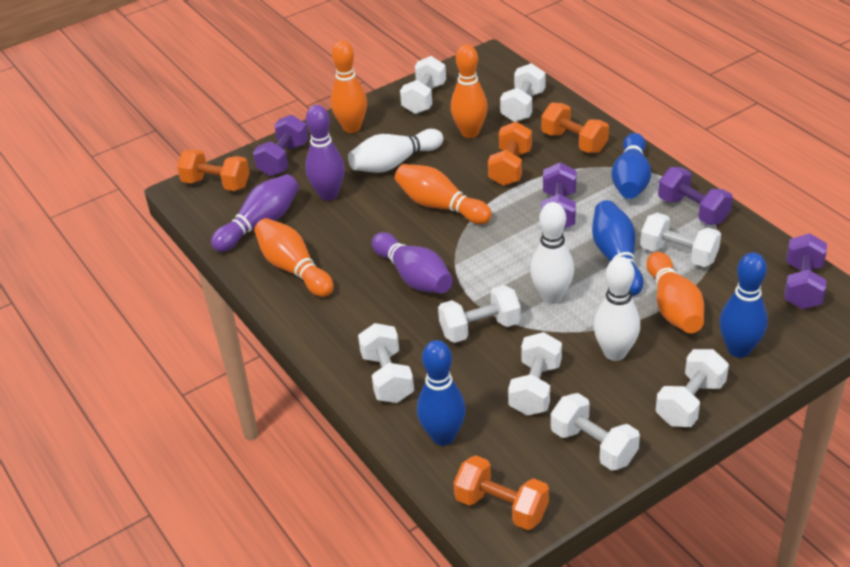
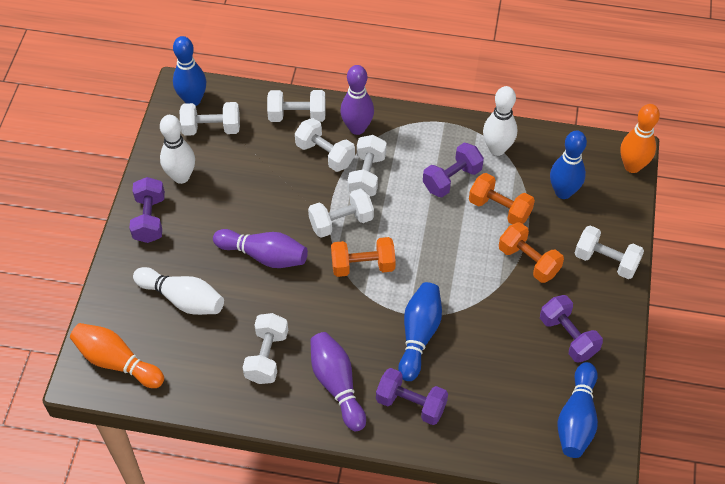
orange bowling pin: 5 -> 2
orange dumbbell: 4 -> 3
white dumbbell: 8 -> 7

